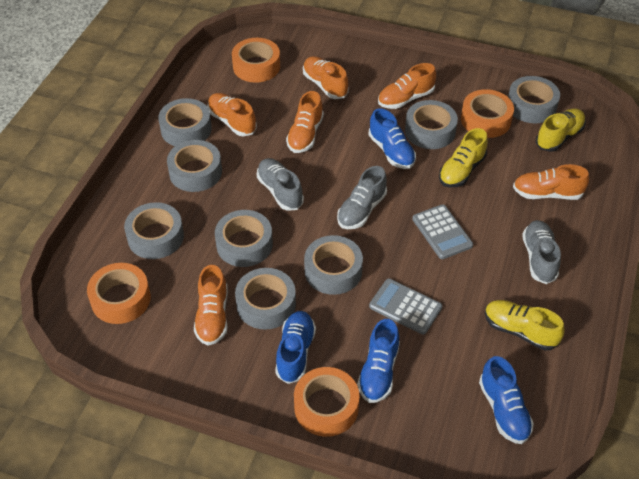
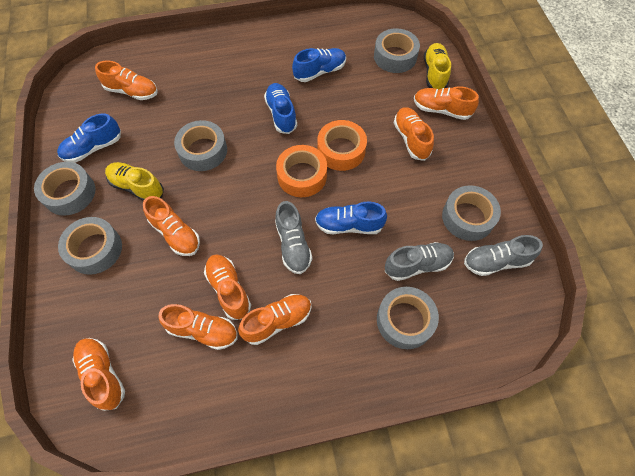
grey calculator: 2 -> 0
grey tape: 8 -> 6
orange shoe: 6 -> 8
orange tape: 4 -> 2
yellow shoe: 3 -> 2

